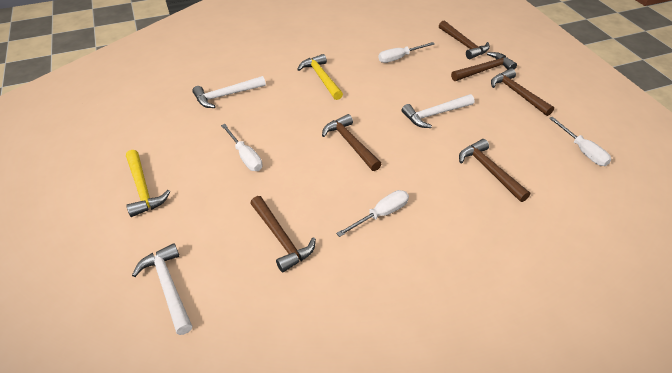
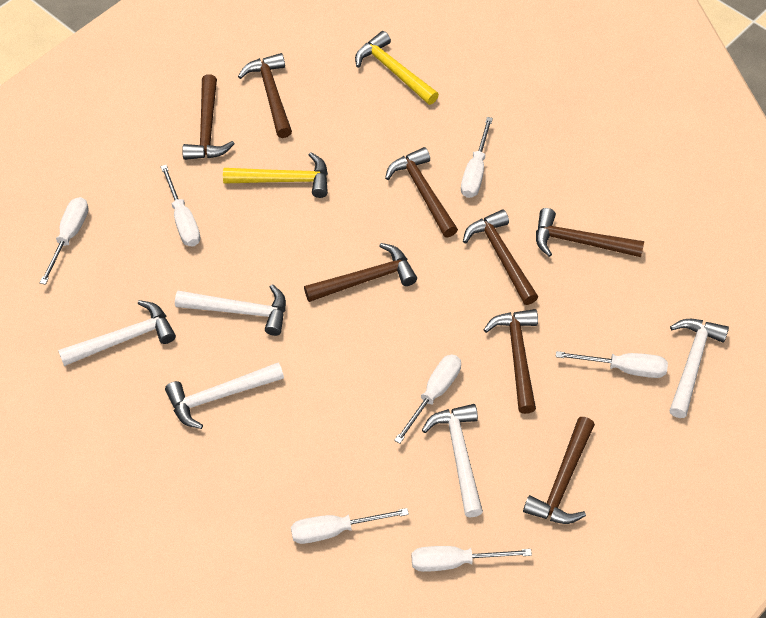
brown hammer: 6 -> 8
white hammer: 3 -> 5
white screwdriver: 4 -> 7

